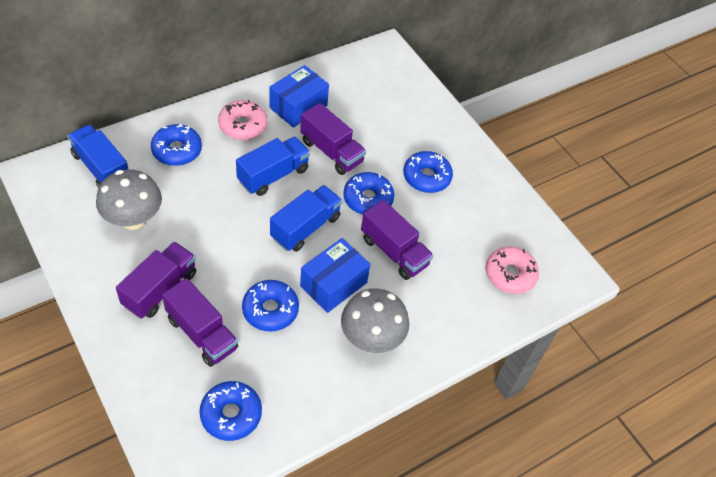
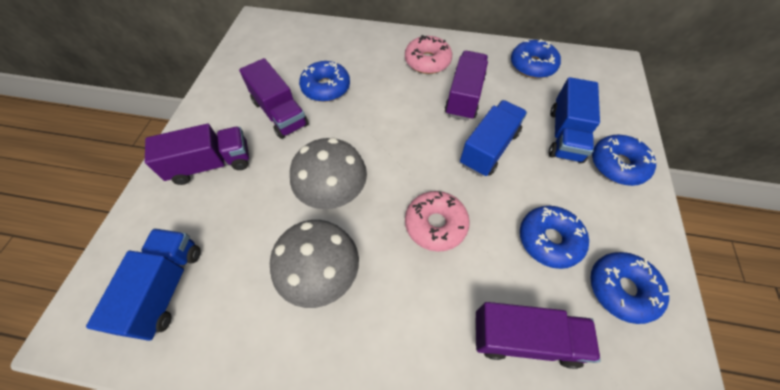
blue box: 2 -> 0

